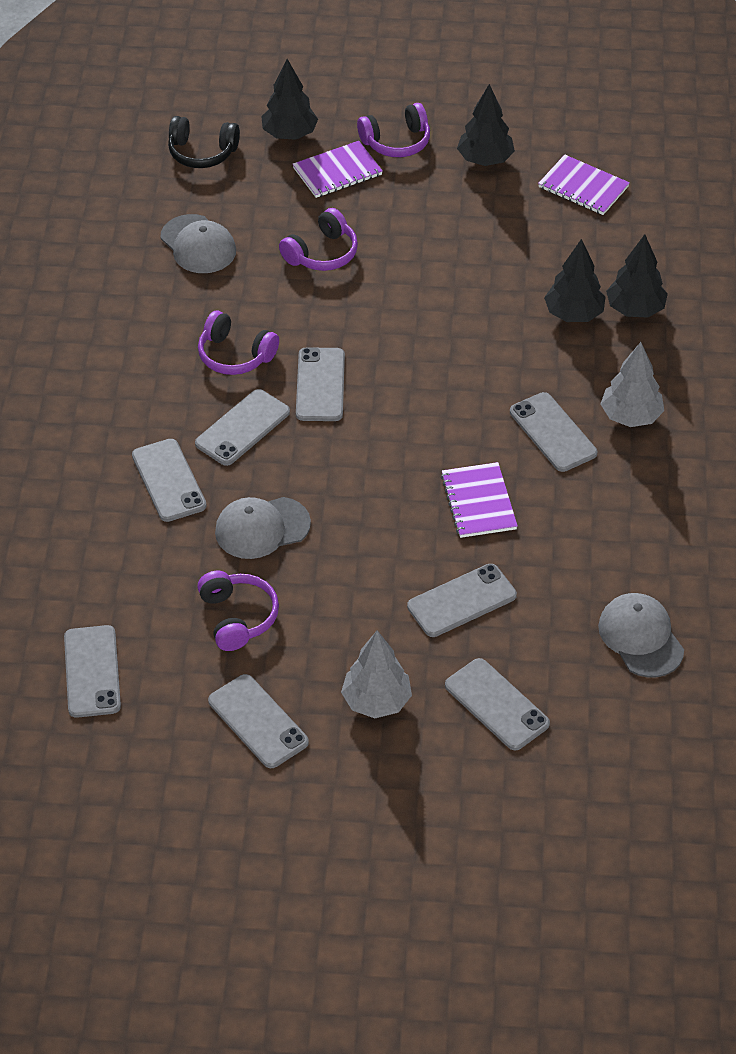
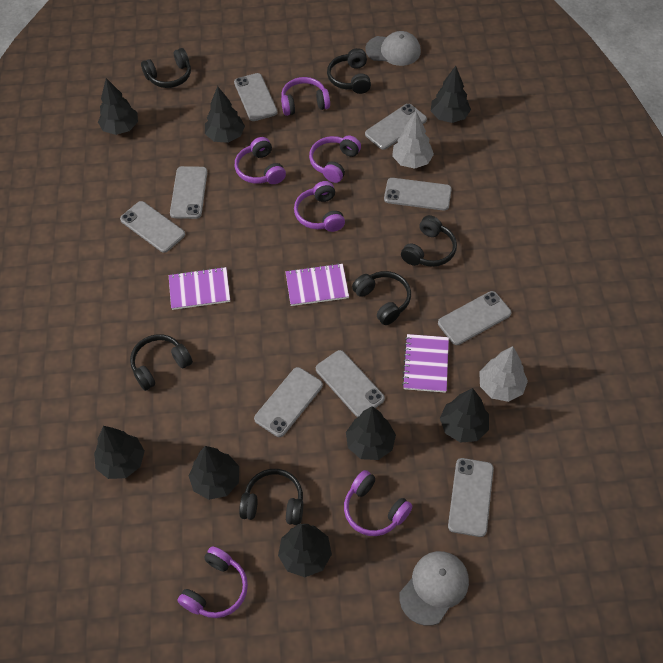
black headphones: 1 -> 6
black tree: 4 -> 8
grey cap: 3 -> 2
grey phone: 8 -> 9
purple headphones: 4 -> 6

